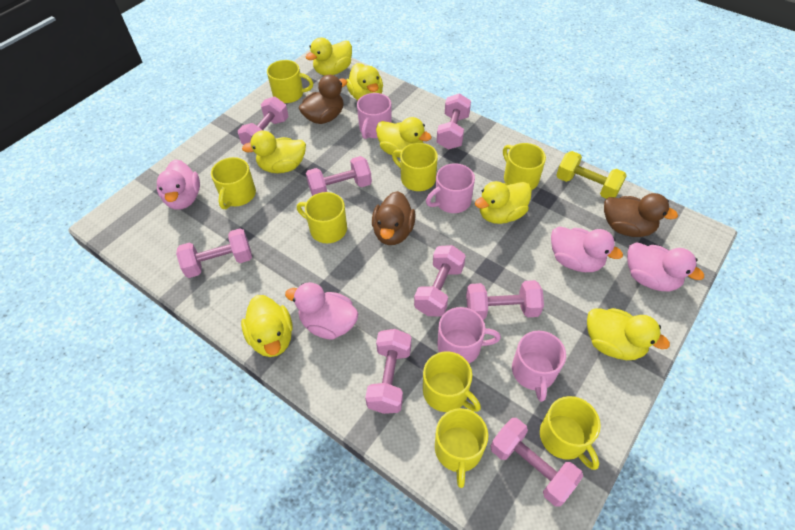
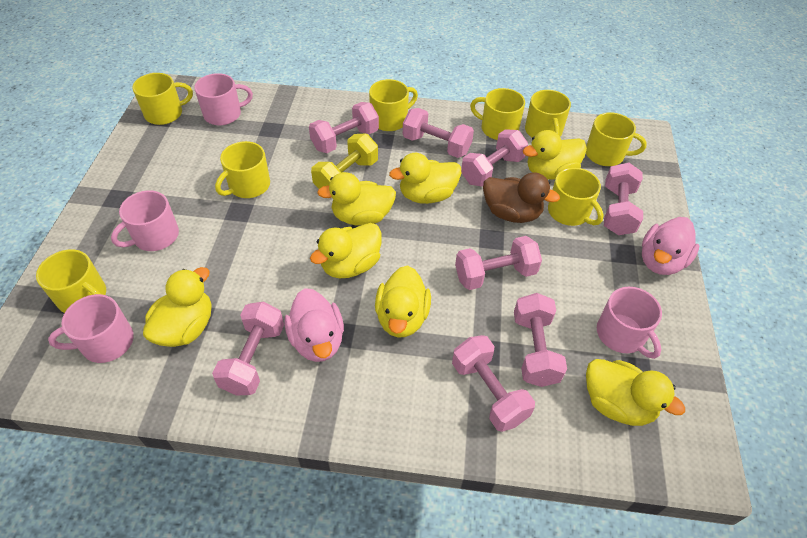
brown duck: 3 -> 1
pink duck: 4 -> 2

